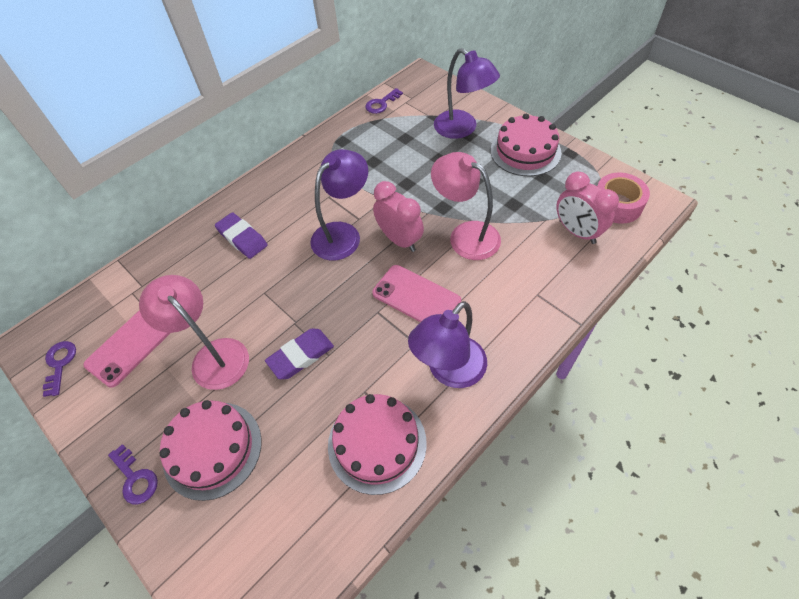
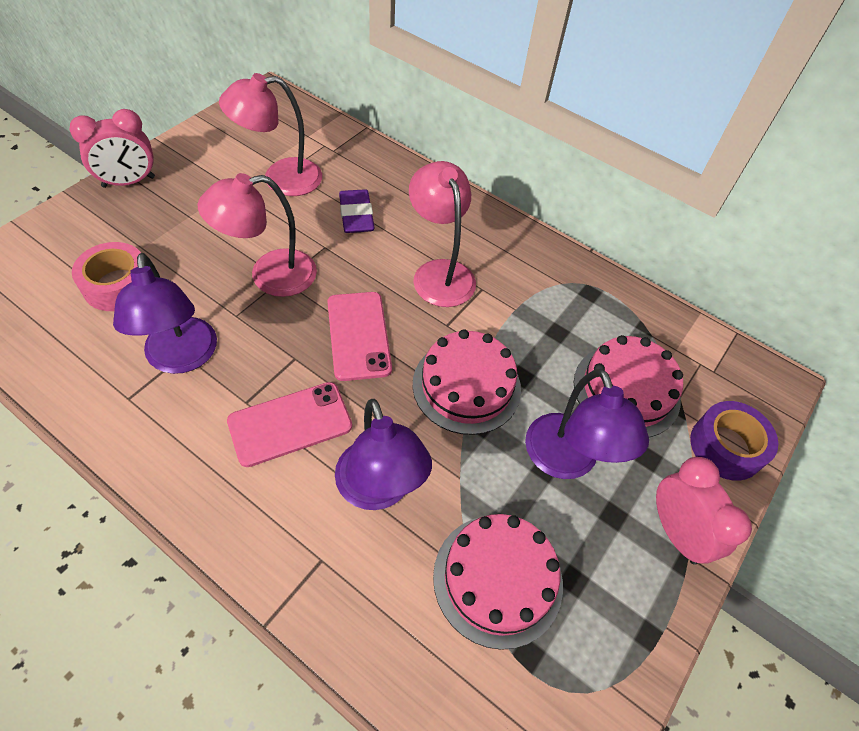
pink lamp: 2 -> 3
purple eraser: 2 -> 1
purple key: 3 -> 0
purple tape: 0 -> 1

